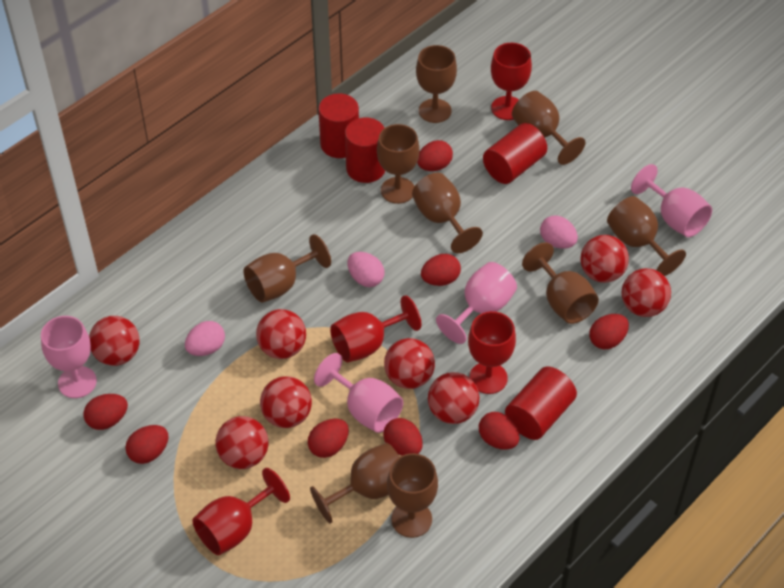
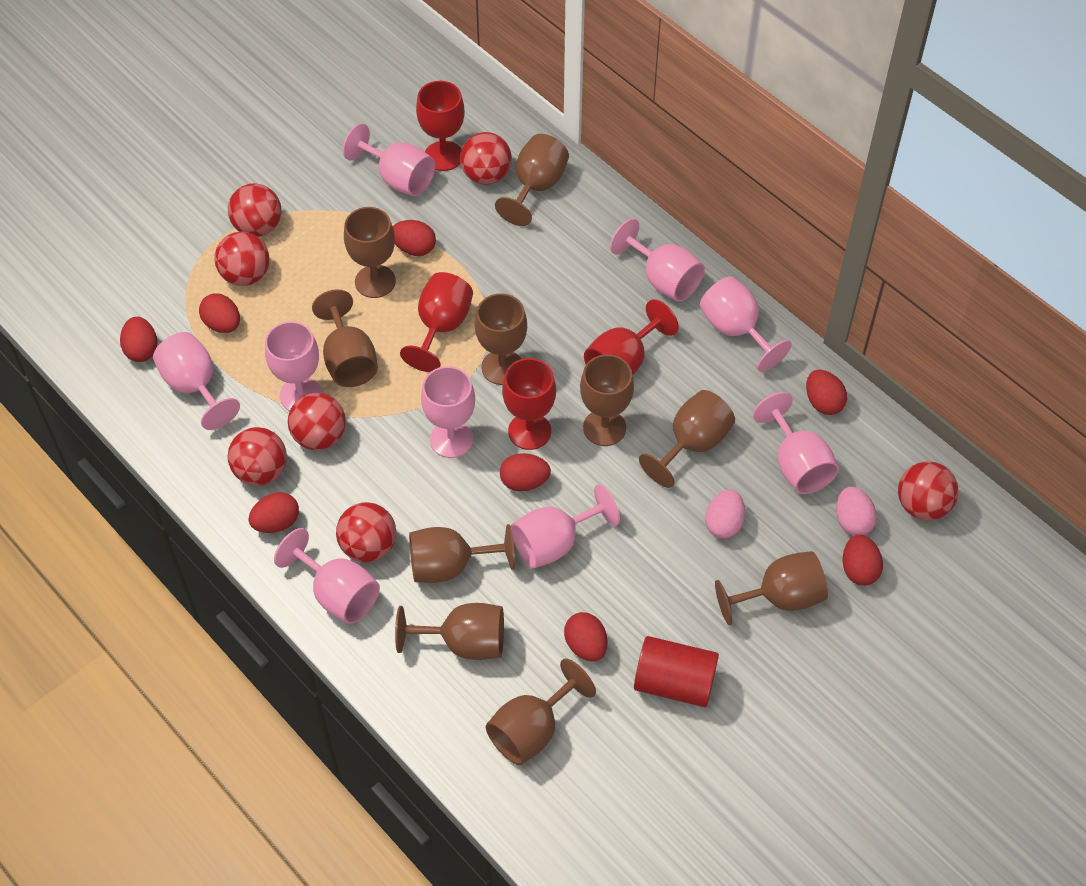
brown goblet: 9 -> 10
pink egg: 3 -> 2
pink goblet: 4 -> 9
red ball: 8 -> 7
red cylinder: 4 -> 1

